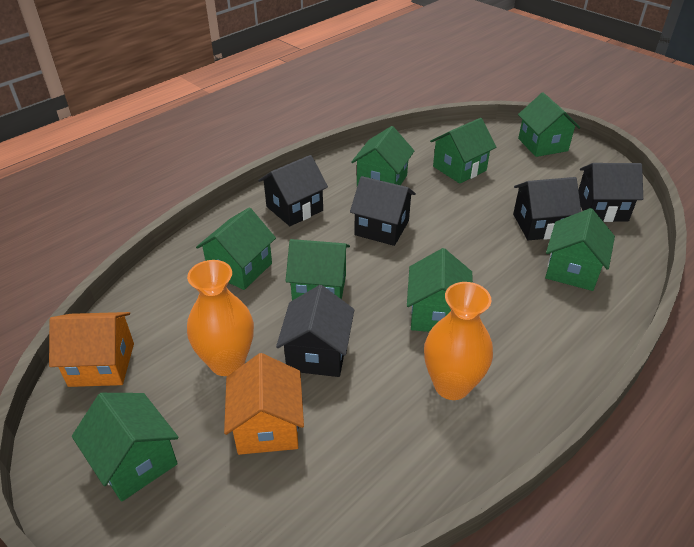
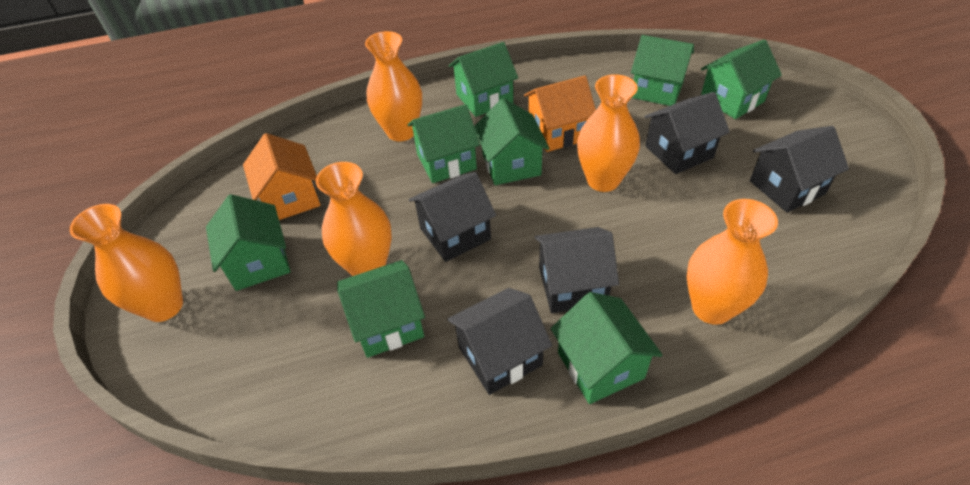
orange vase: 2 -> 5

